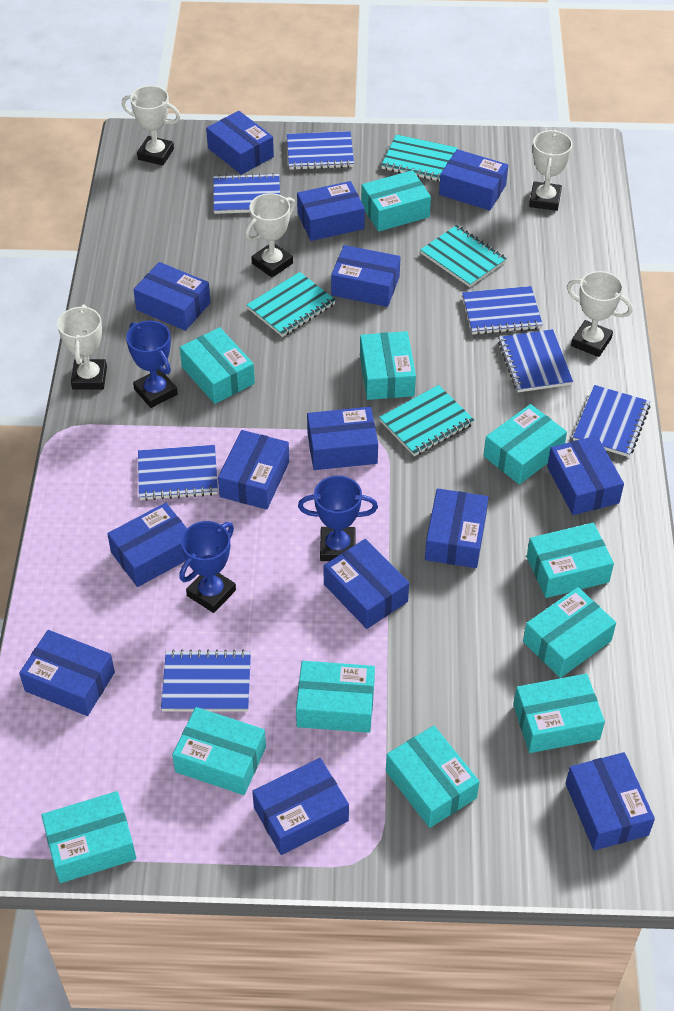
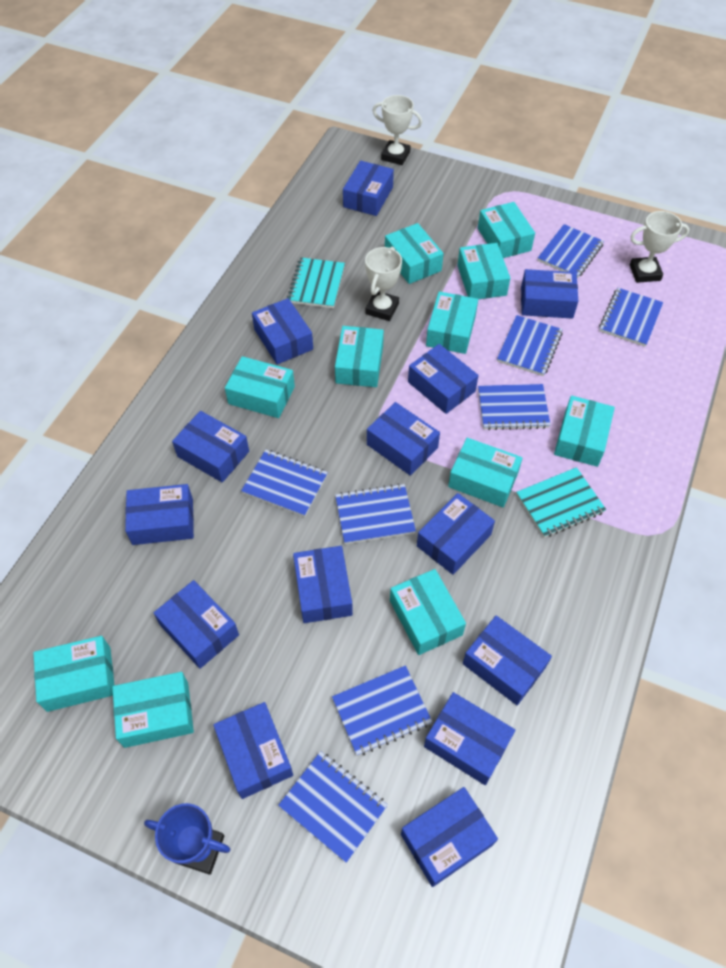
blue notebook: 7 -> 8
blue trophy: 3 -> 1
turquoise notebook: 4 -> 2
white trophy: 5 -> 3

